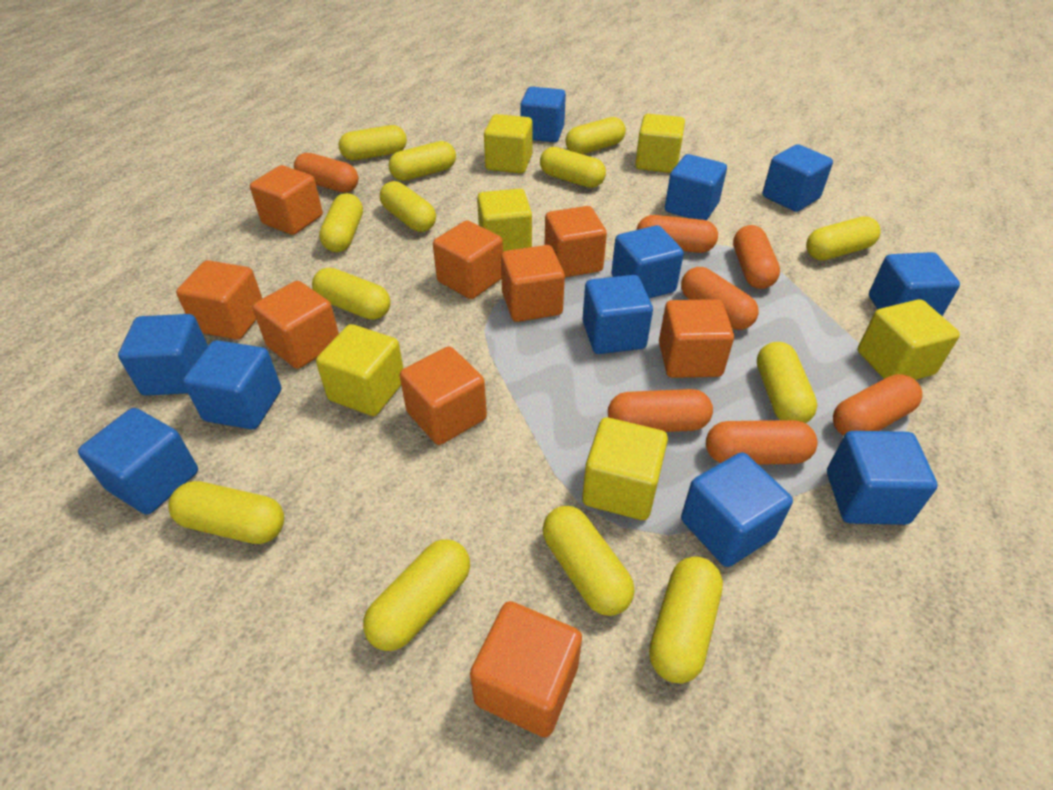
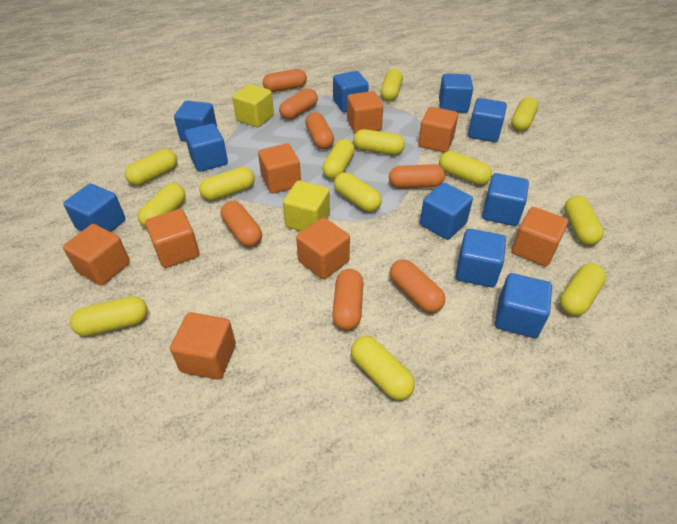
blue cube: 11 -> 10
orange cube: 9 -> 8
yellow cube: 6 -> 2

